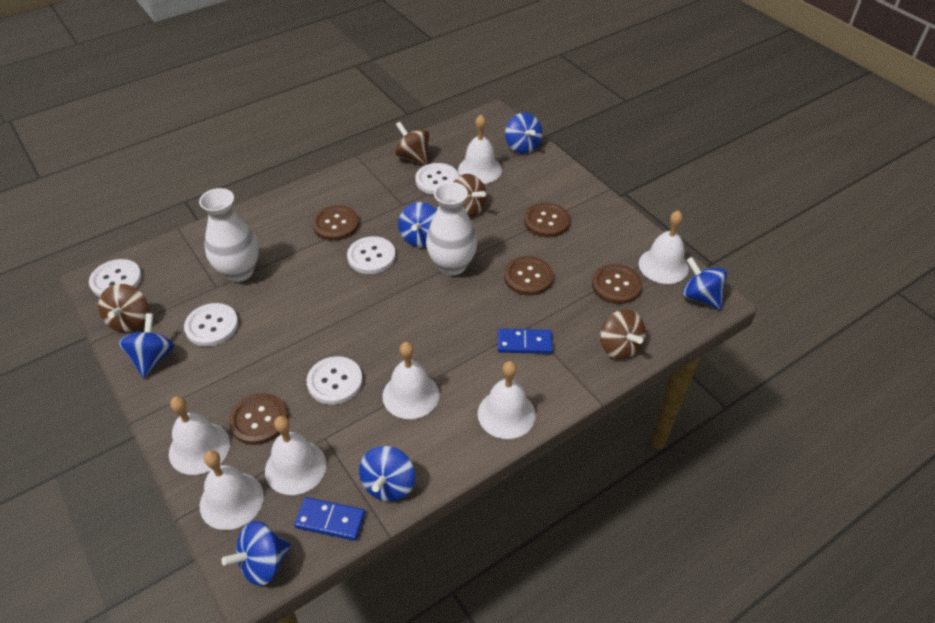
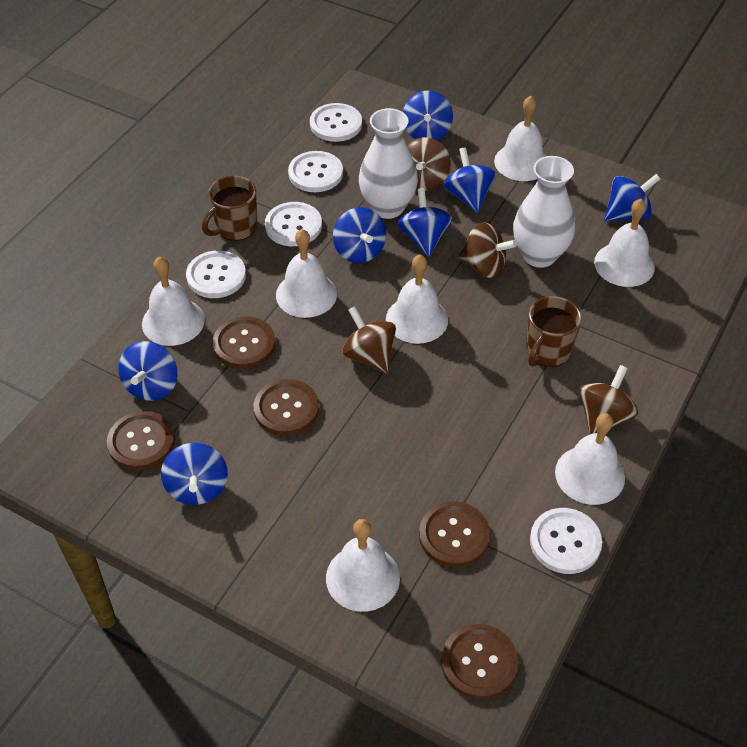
blue domino: 2 -> 0
blue spinning top: 6 -> 7
brown mug: 0 -> 2

